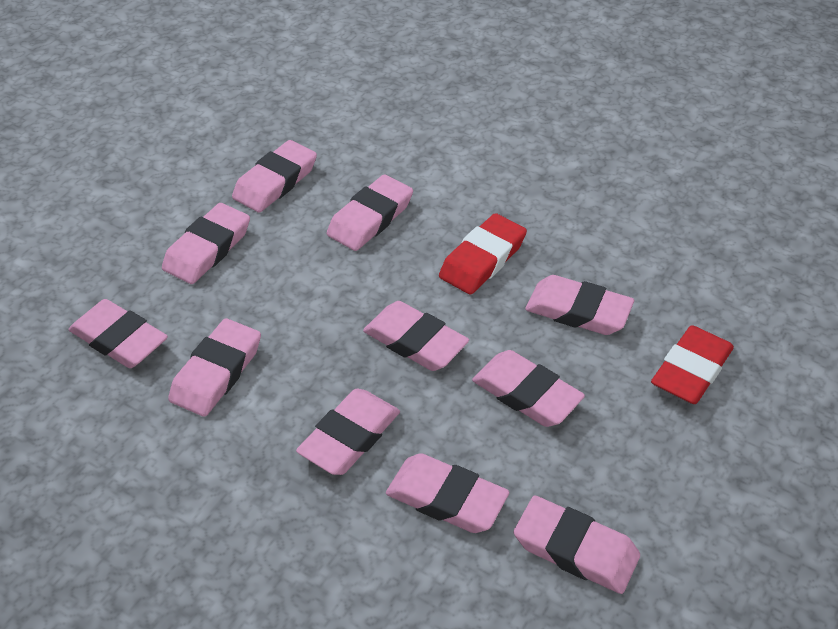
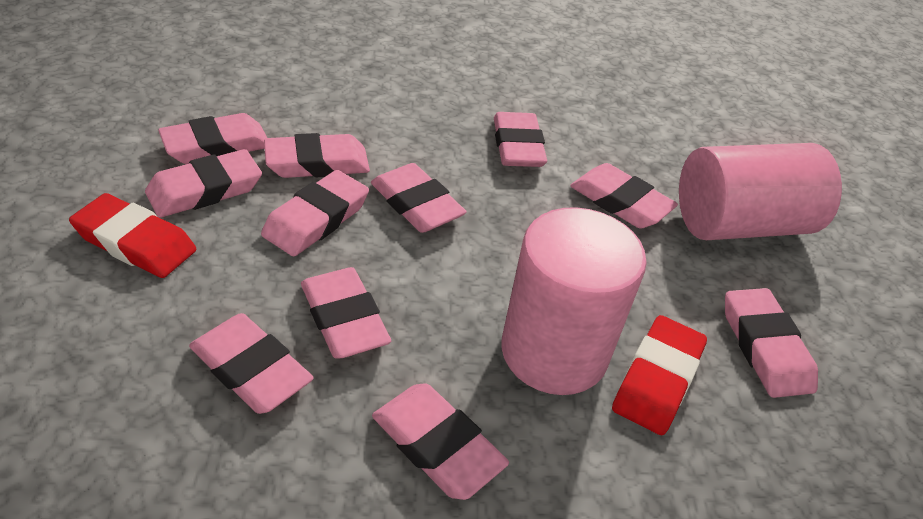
pink cylinder: 0 -> 2

